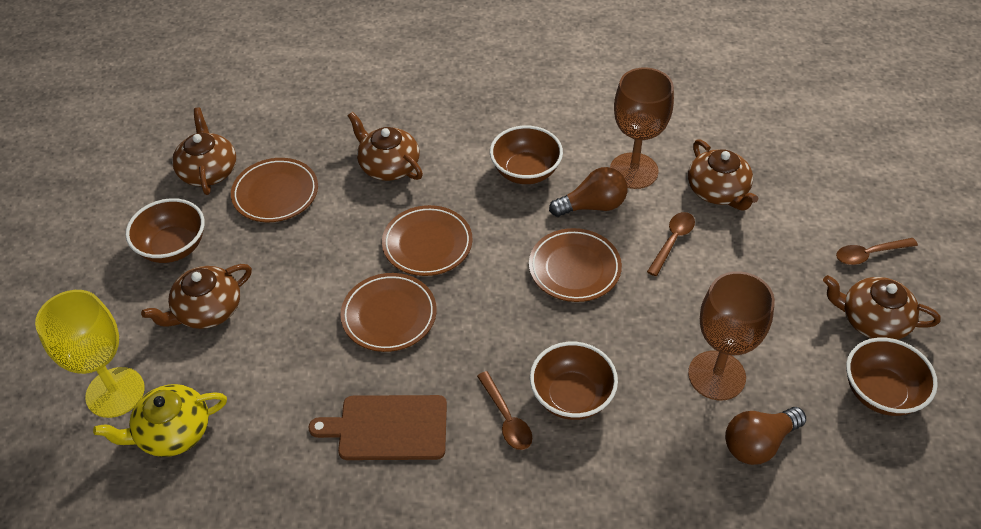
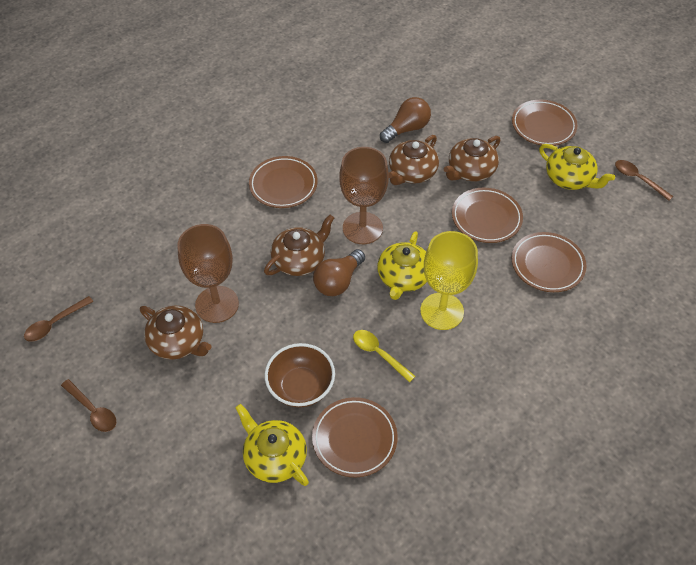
brown bowl: 4 -> 1
brown cutting board: 1 -> 0
brown plate: 4 -> 5
brown teapot: 5 -> 4
yellow spoon: 0 -> 1
yellow teapot: 1 -> 3

